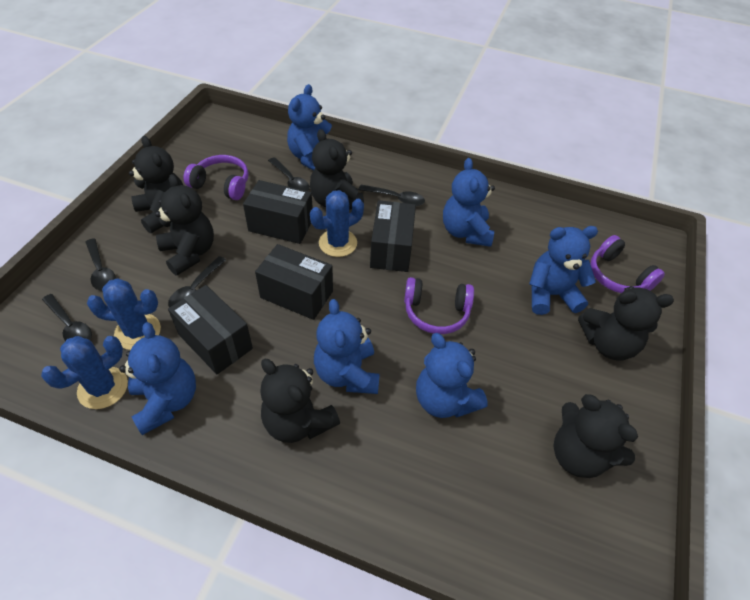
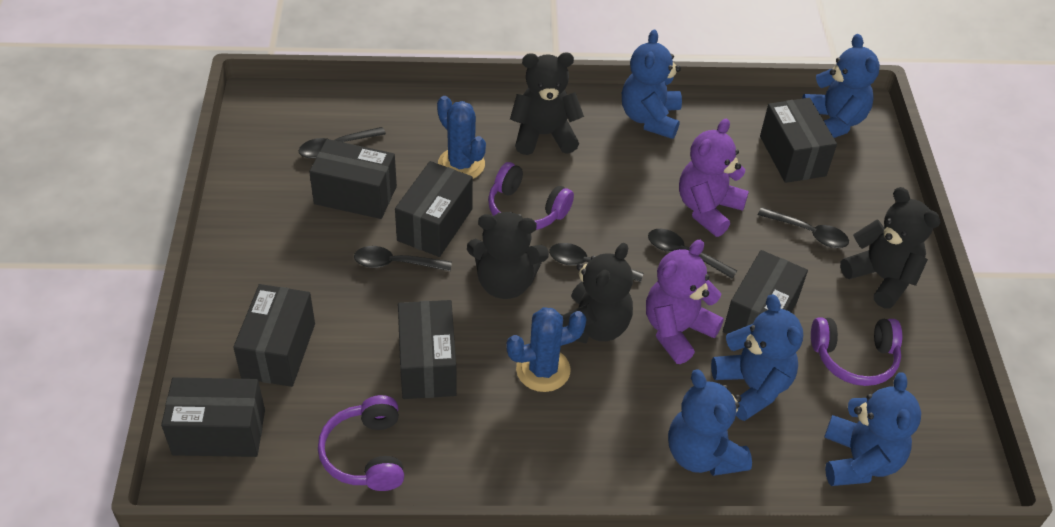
black box: 4 -> 7
black teddy bear: 6 -> 4
blue cactus: 3 -> 2
blue teddy bear: 6 -> 5
purple teddy bear: 0 -> 2

